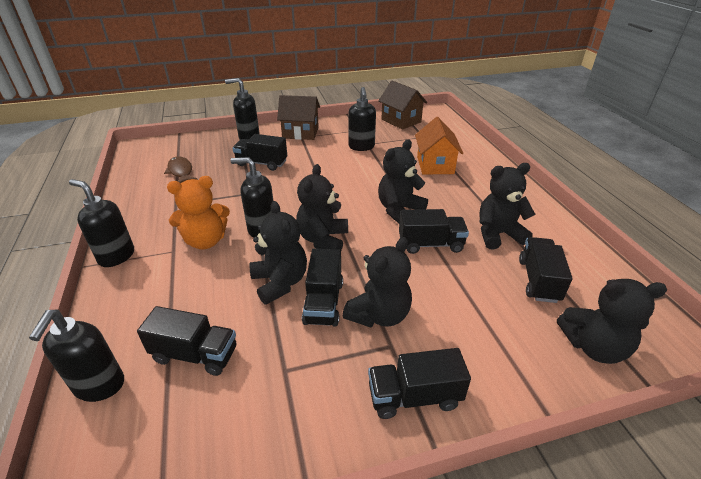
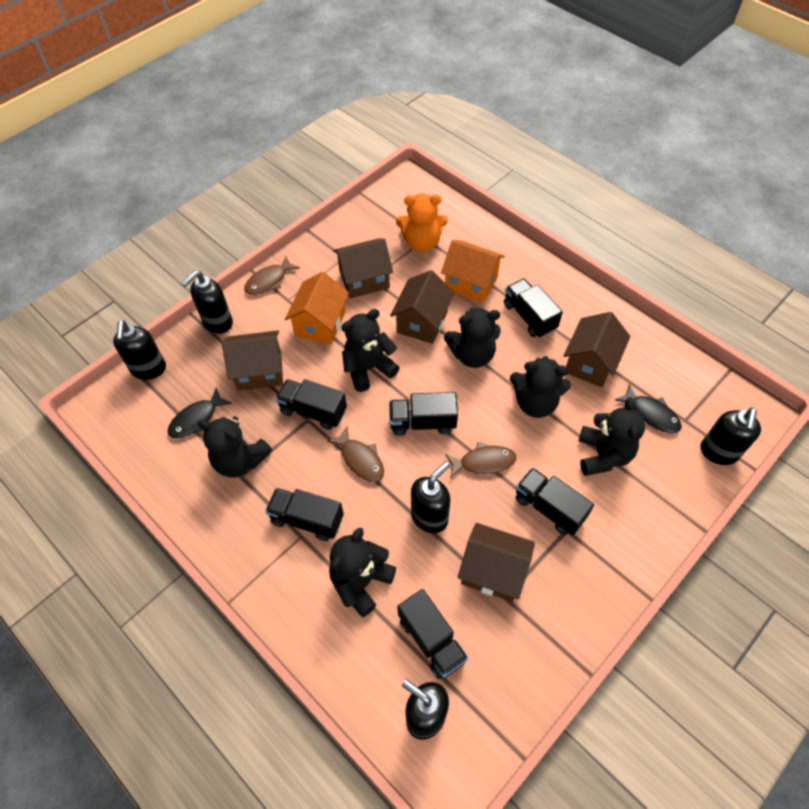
black fish: 0 -> 2
brown fish: 1 -> 3
brown house: 2 -> 5
orange house: 1 -> 2

